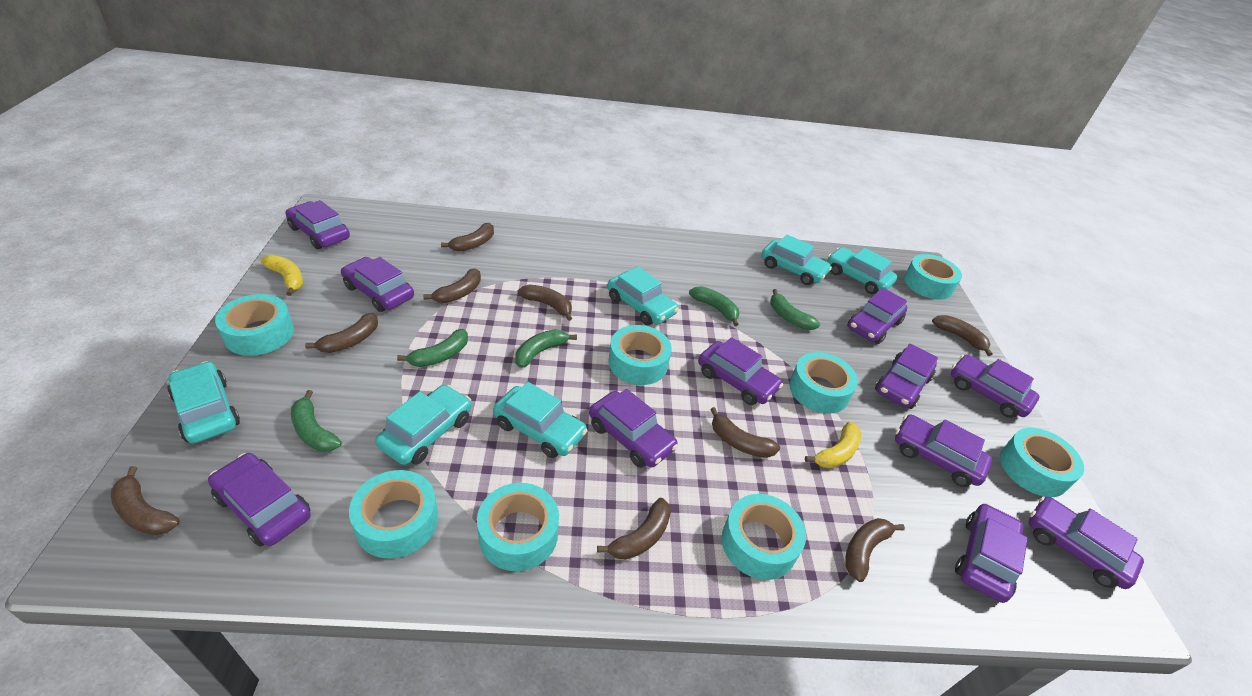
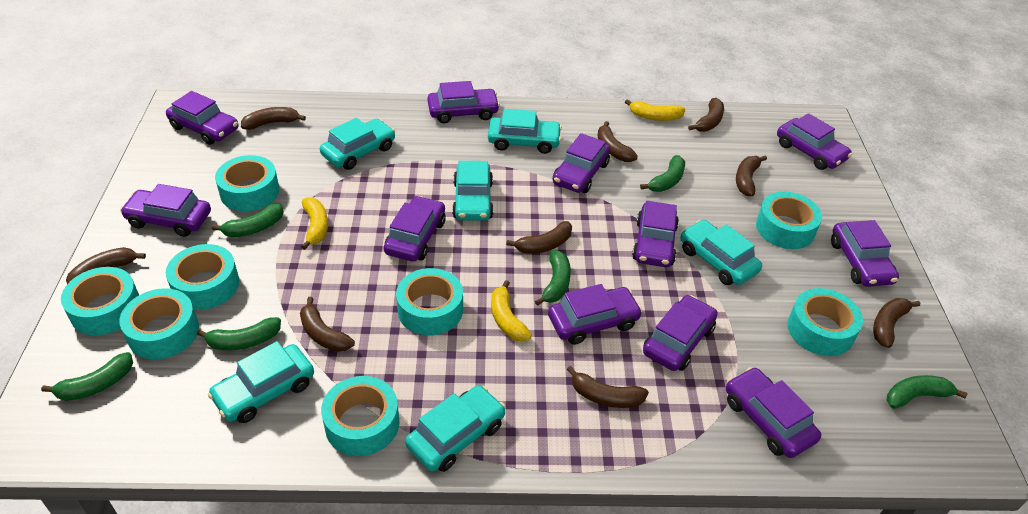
green banana: 5 -> 6
yellow banana: 2 -> 3

